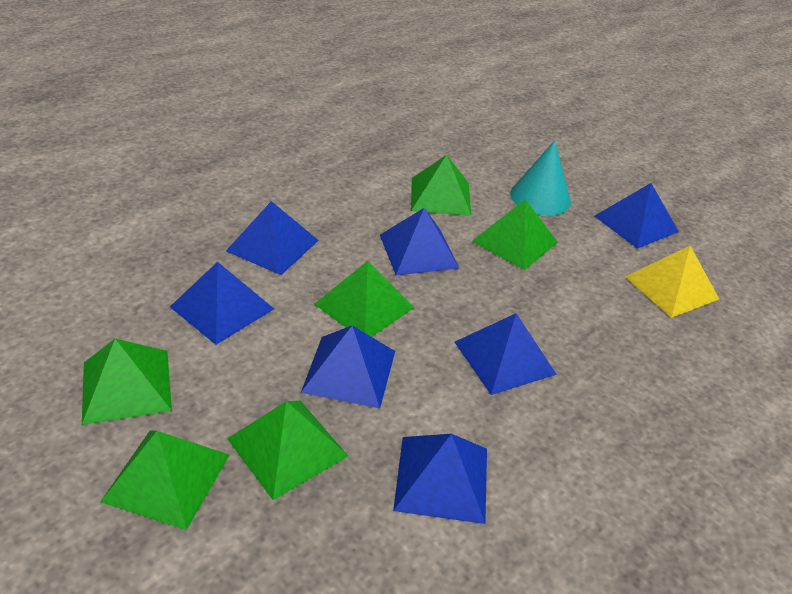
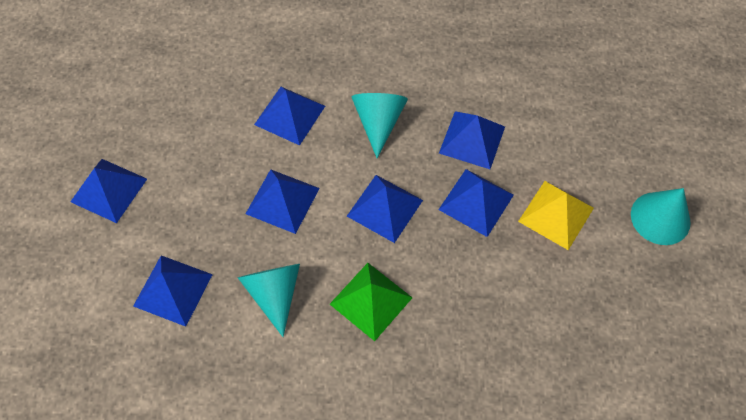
green pyramid: 6 -> 1
turquoise cone: 1 -> 3

